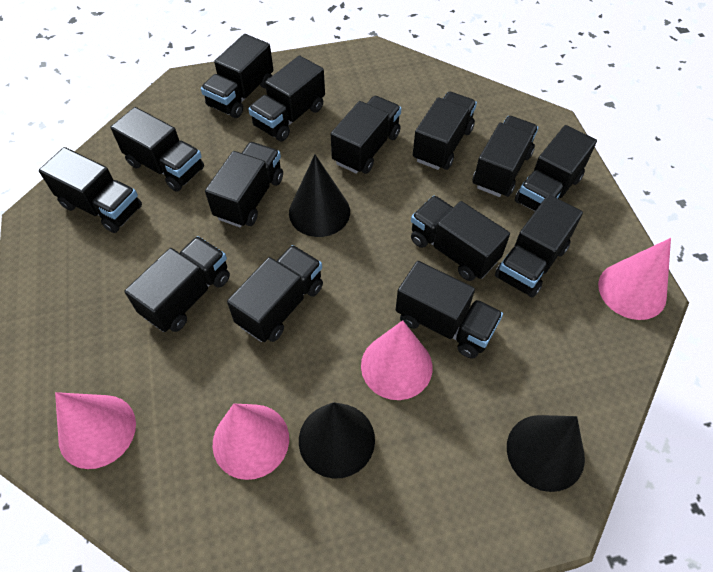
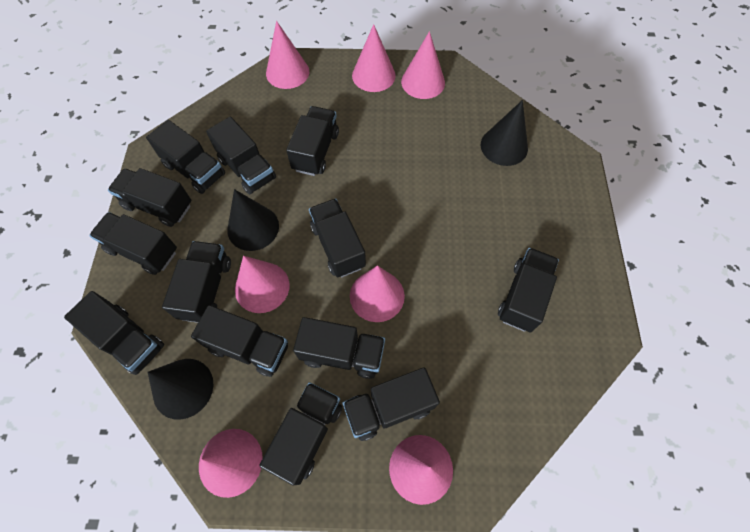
black truck: 14 -> 13
pink cone: 4 -> 7

